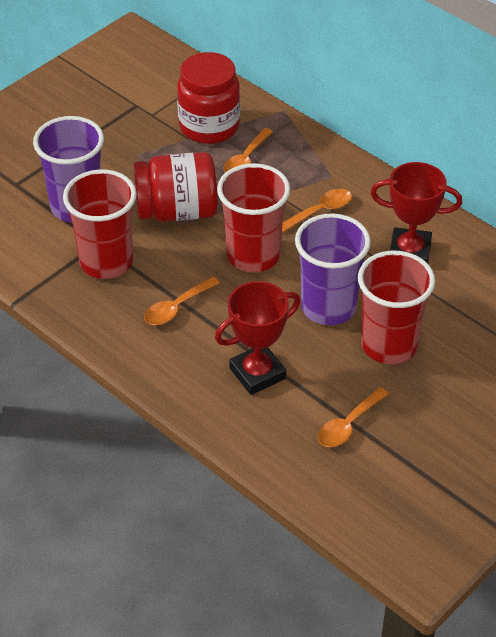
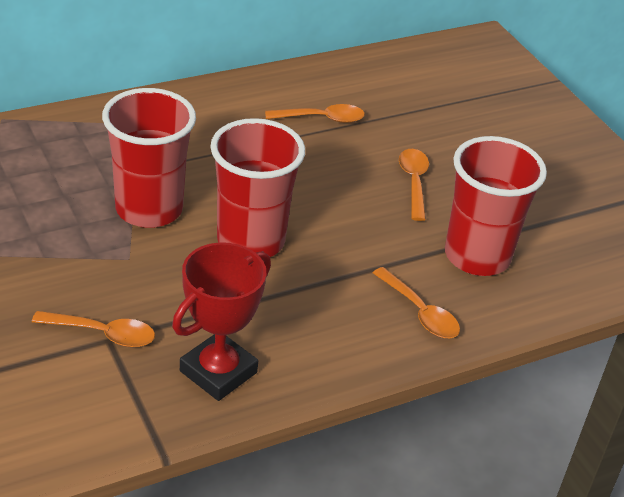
purple cup: 2 -> 0
red jar: 2 -> 0
red trophy: 2 -> 1

